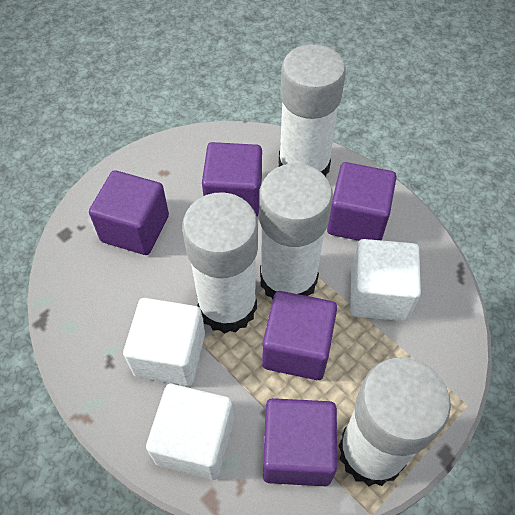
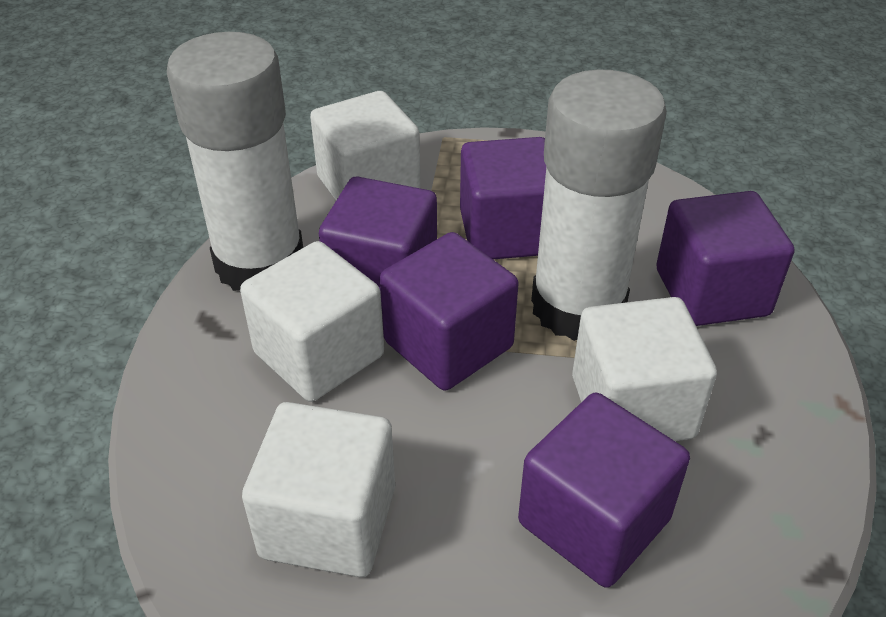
white cube: 3 -> 4
white glue stick: 4 -> 2

